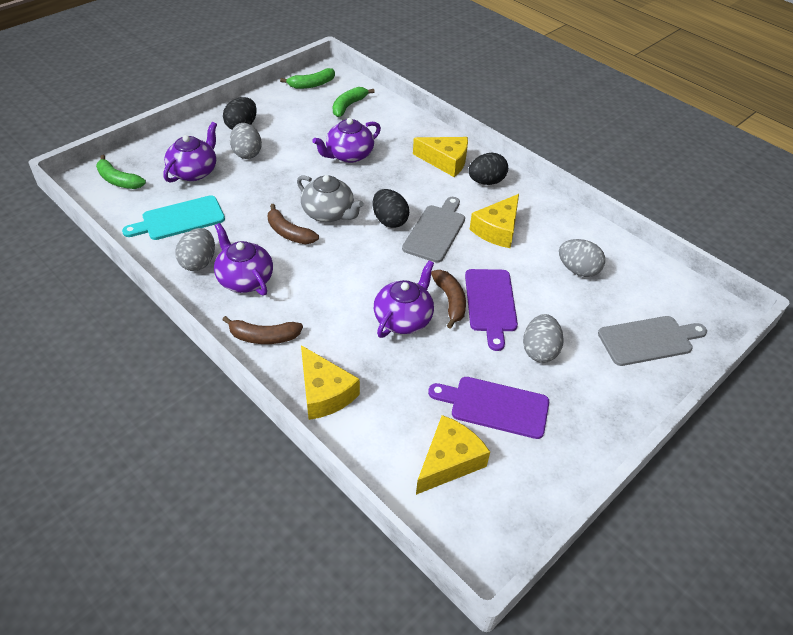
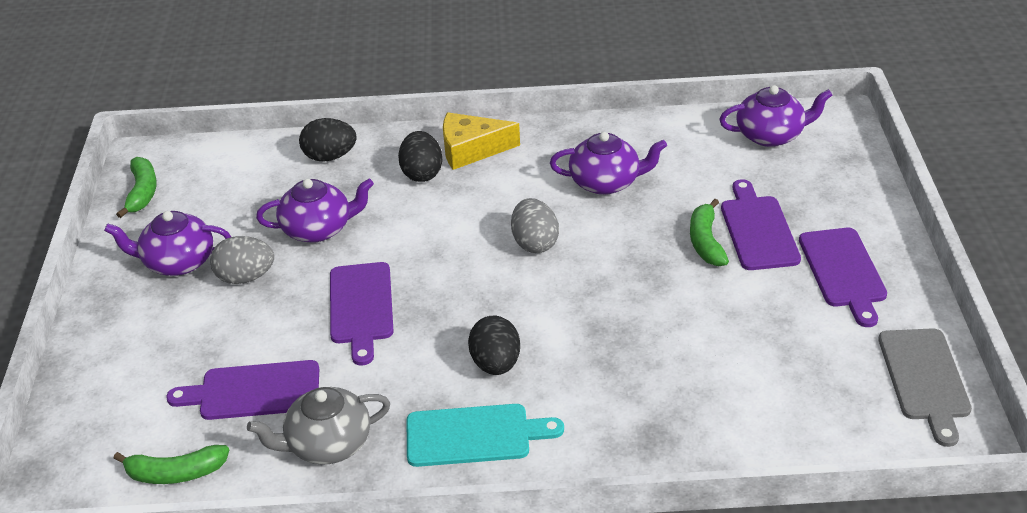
brown banana: 3 -> 0
grey cutting board: 2 -> 1
grey egg: 4 -> 2
purple cutting board: 2 -> 4
yellow cheese: 4 -> 1

